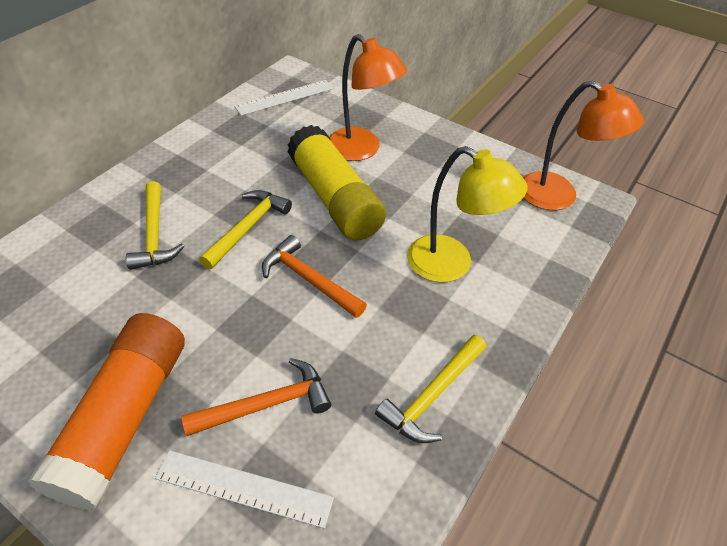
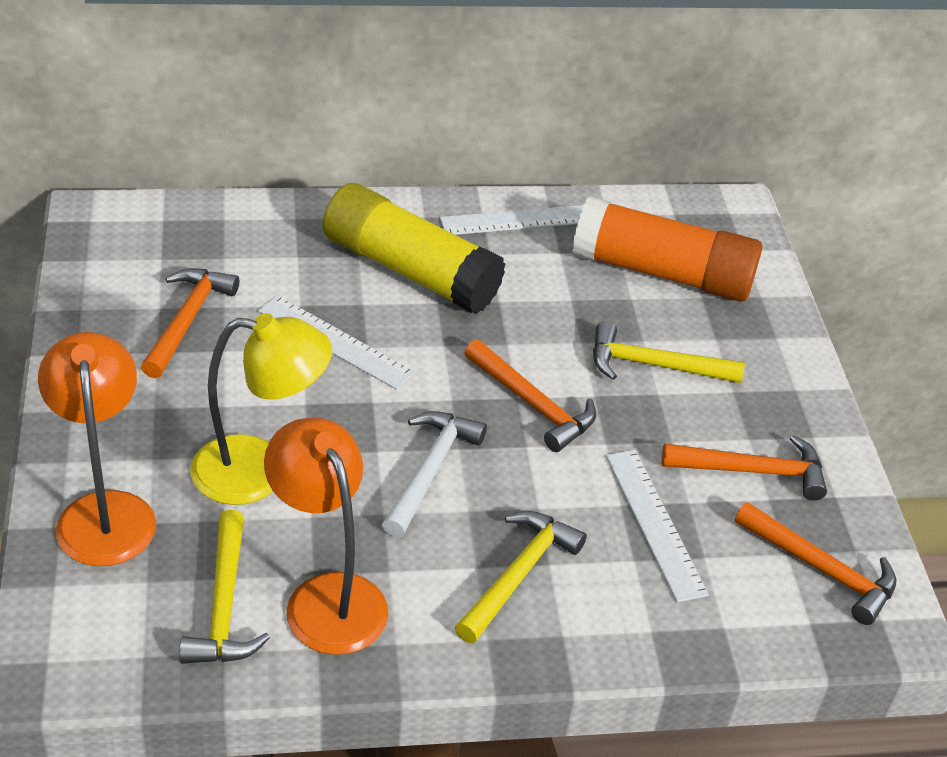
orange hammer: 2 -> 4
white hammer: 0 -> 1
white ruler: 2 -> 3

